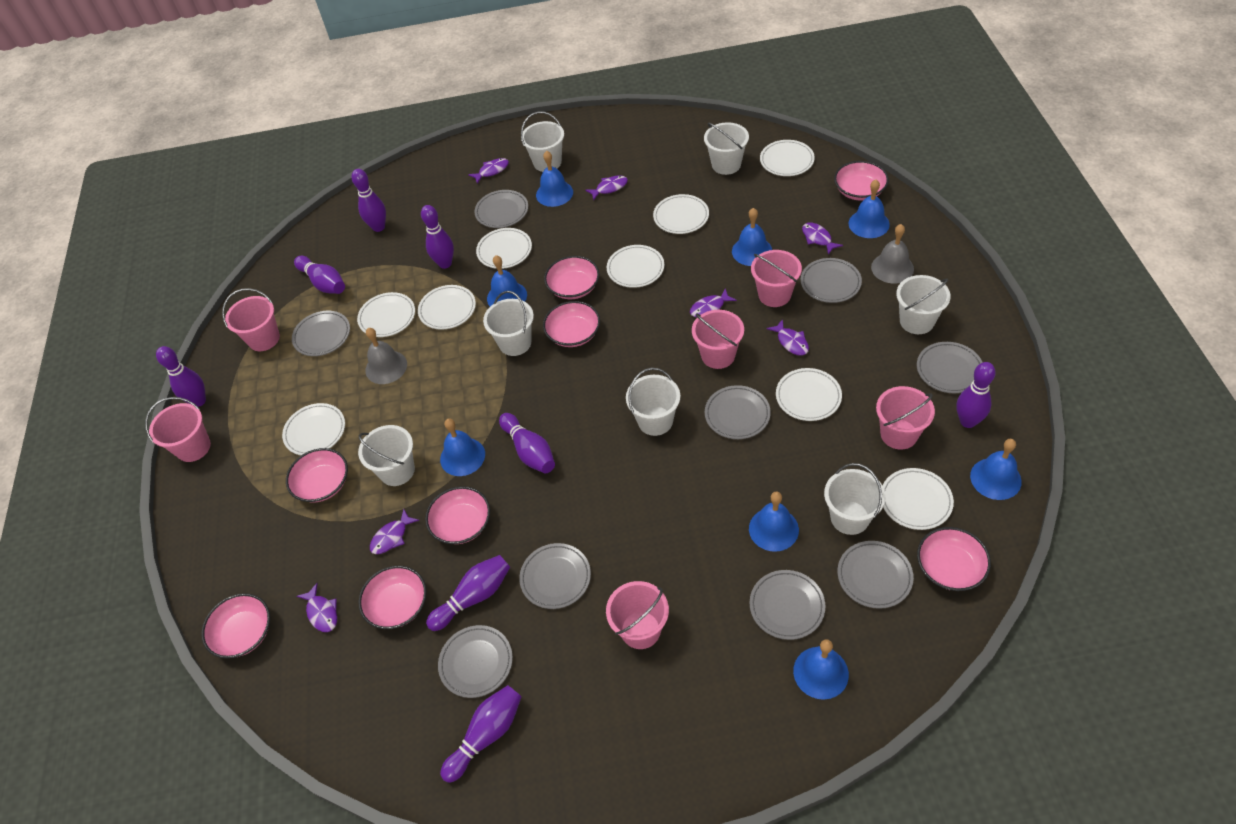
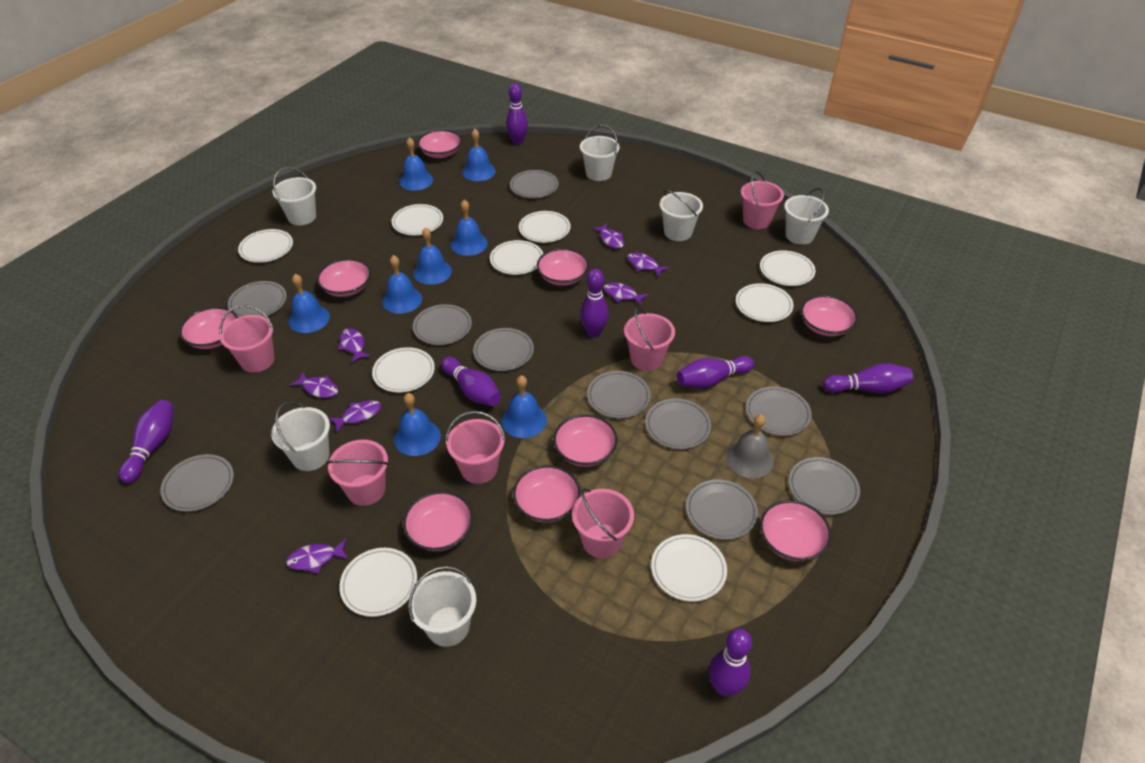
grey bell: 2 -> 1
grey plate: 9 -> 10
pink bowl: 8 -> 9
purple bowling pin: 8 -> 7
white bucket: 7 -> 6

